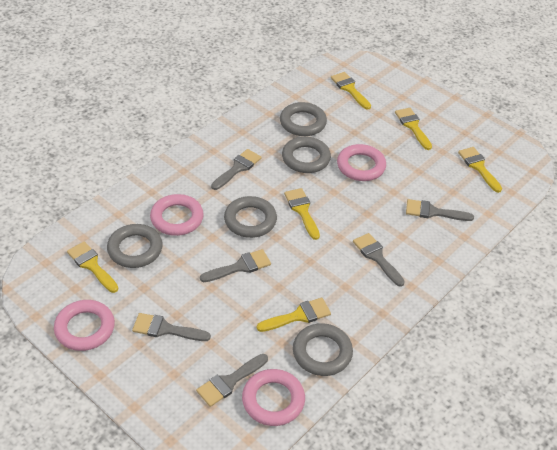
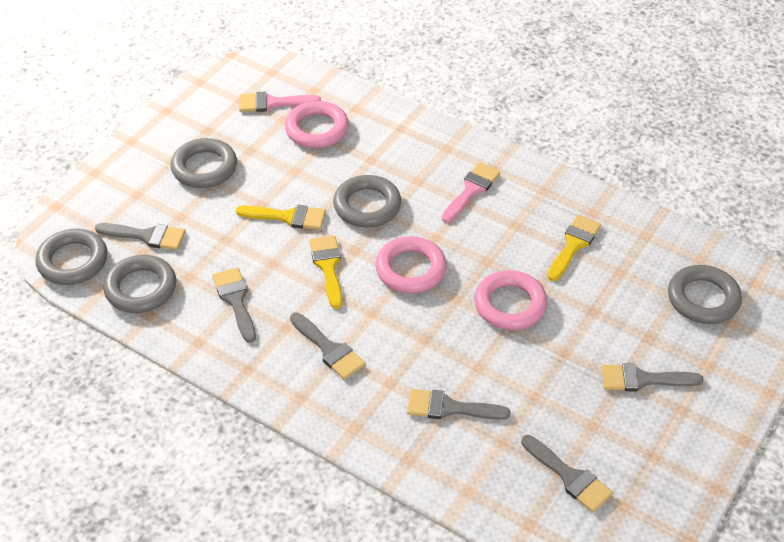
pink brush: 0 -> 2
pink ring: 4 -> 3
yellow brush: 6 -> 3

